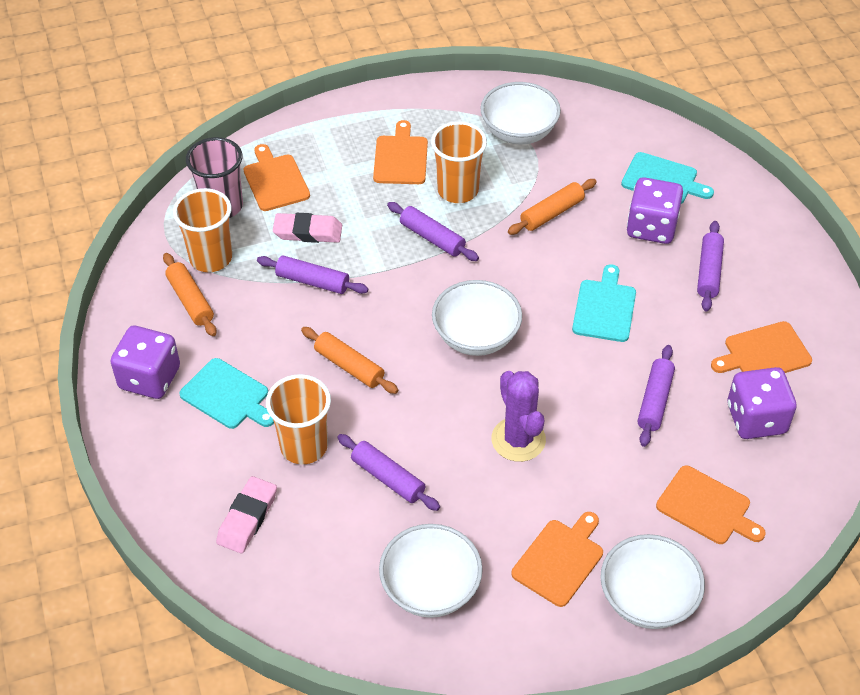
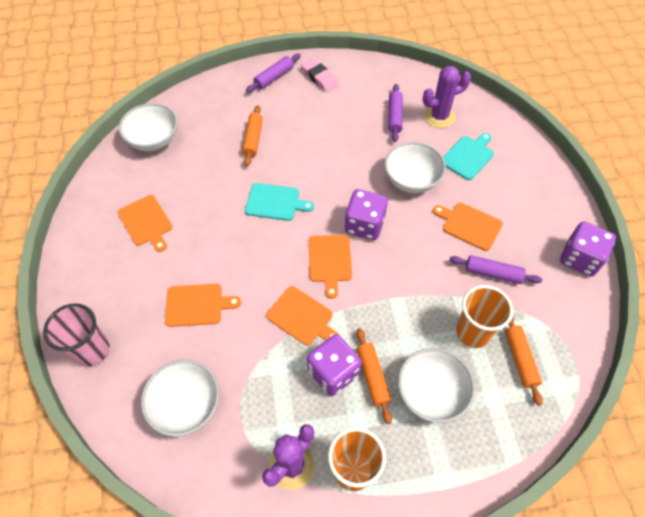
orange cup: 3 -> 2
pink eraser: 2 -> 1
purple cactus: 1 -> 2
purple rolling pin: 5 -> 3
turquoise cutting board: 3 -> 2

